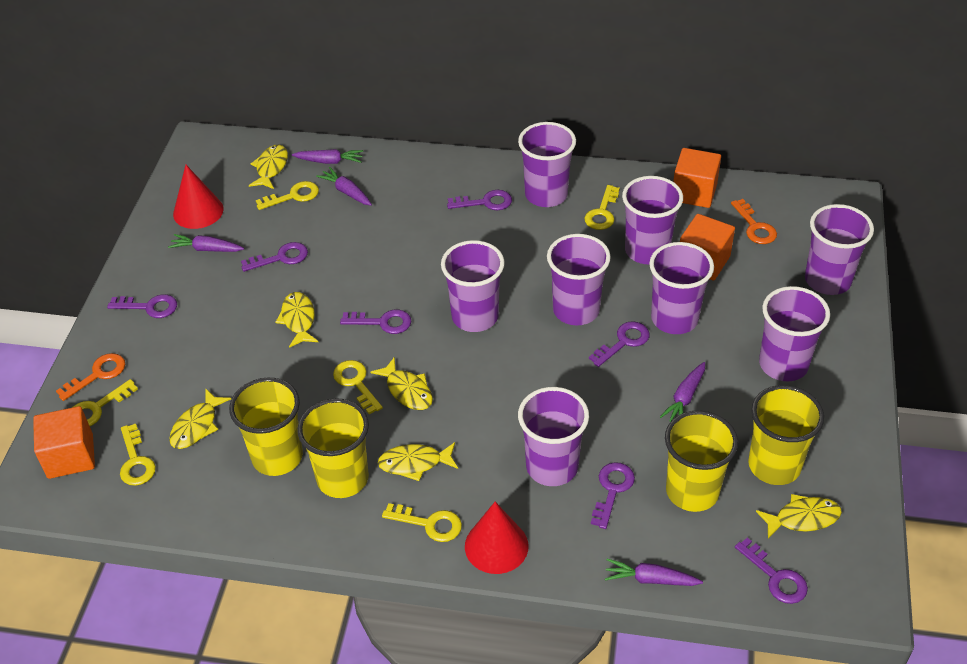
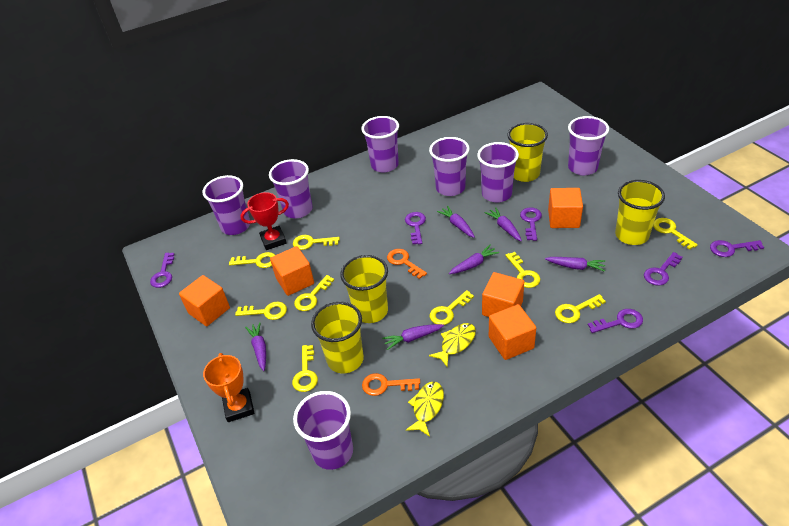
orange cube: 3 -> 5
orange trophy: 0 -> 1
purple carrot: 5 -> 6
purple cup: 8 -> 7
purple key: 7 -> 6
red cone: 2 -> 0
red trophy: 0 -> 1
yellow fish: 6 -> 2
yellow key: 6 -> 9

